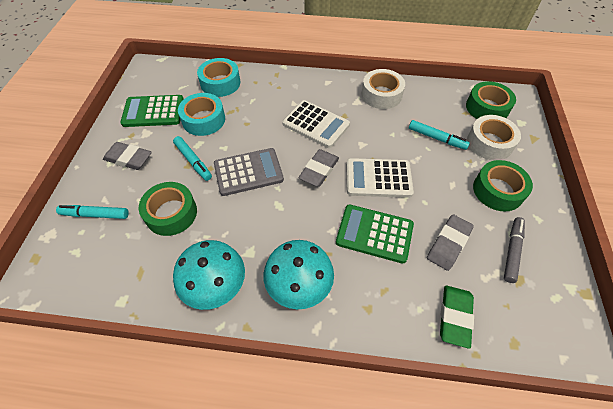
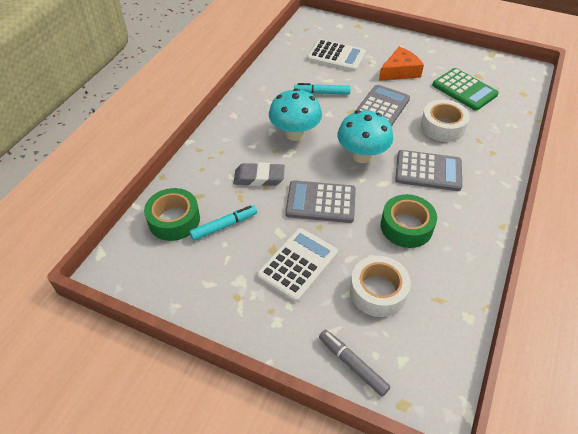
green calculator: 2 -> 1
green eraser: 1 -> 0
green tape: 3 -> 2
grey calculator: 1 -> 3
grey eraser: 3 -> 1
orange cheese: 0 -> 1
turquoise marker: 3 -> 2
turquoise tape: 2 -> 0

